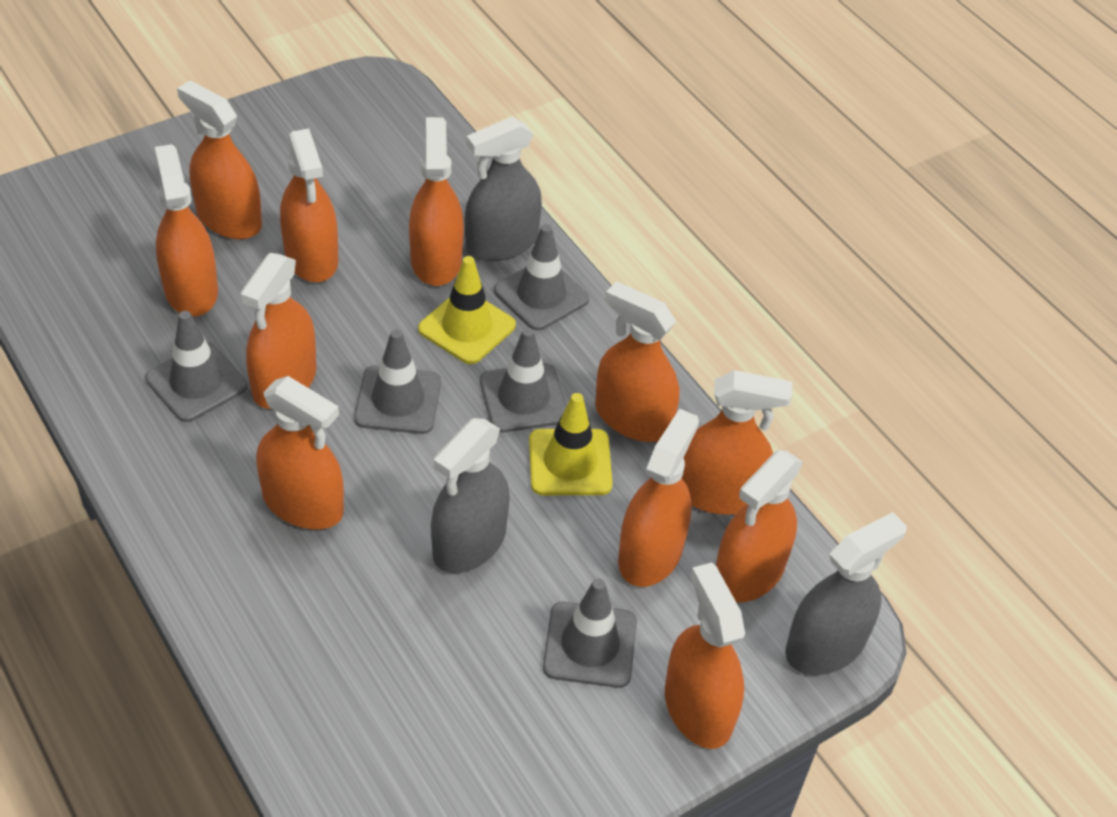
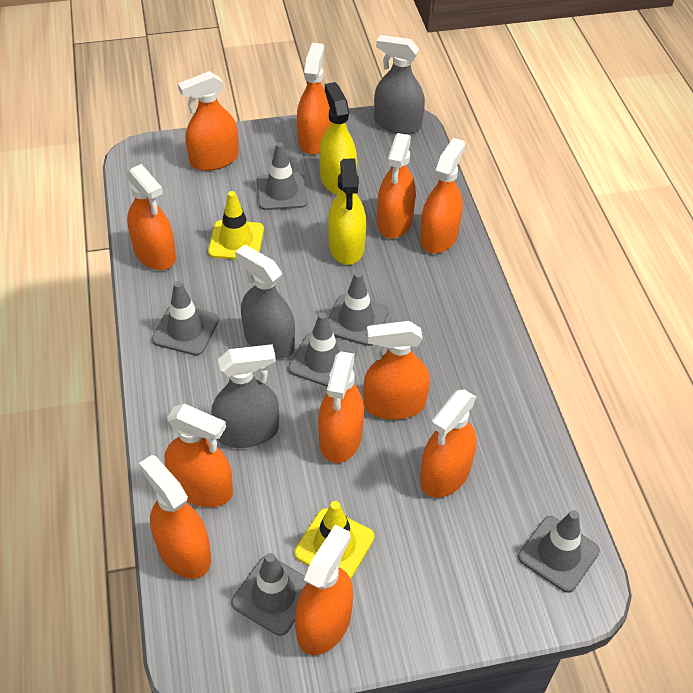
grey traffic cone: 5 -> 6
yellow spray bottle: 0 -> 2

